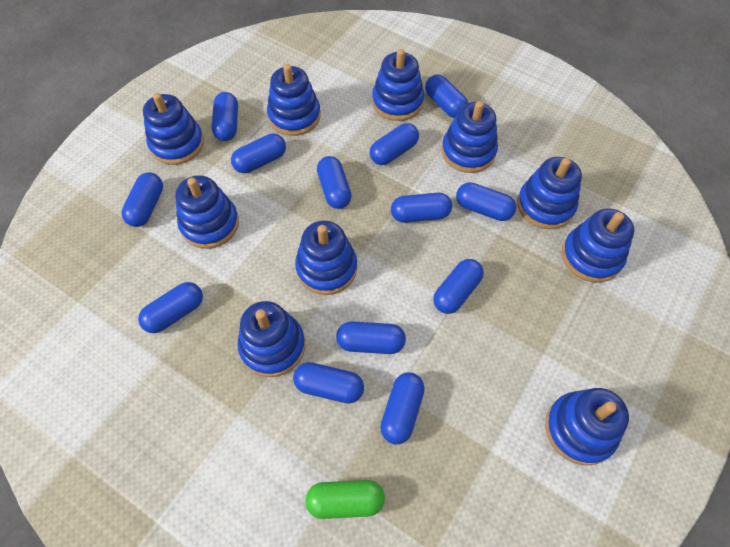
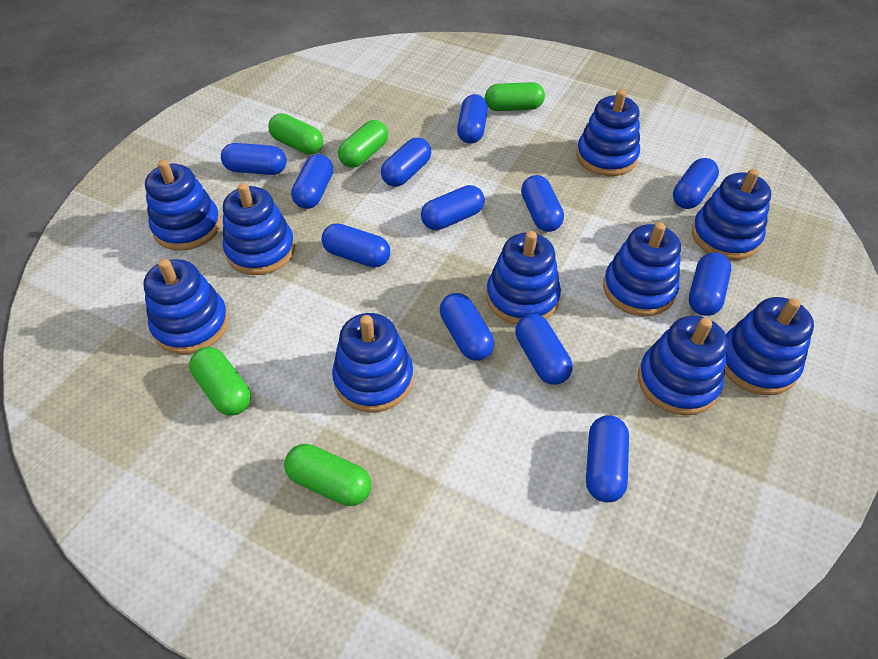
blue capsule: 13 -> 12
green capsule: 1 -> 5

